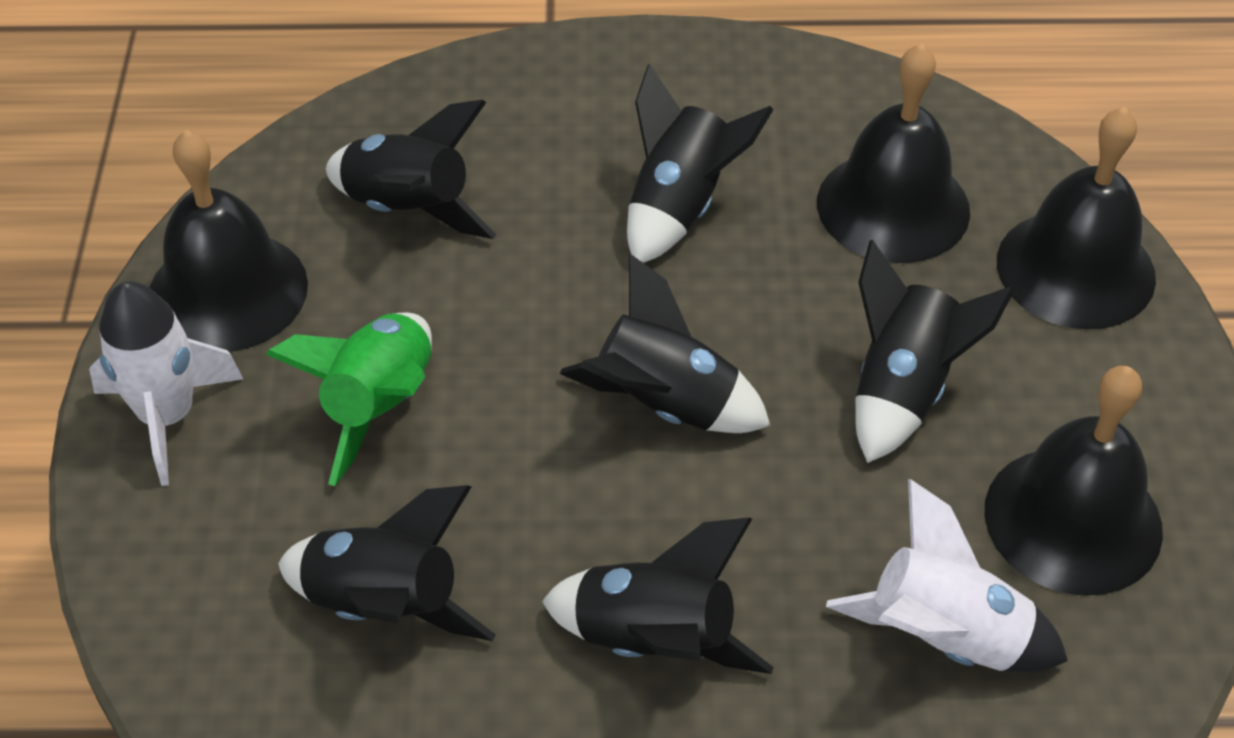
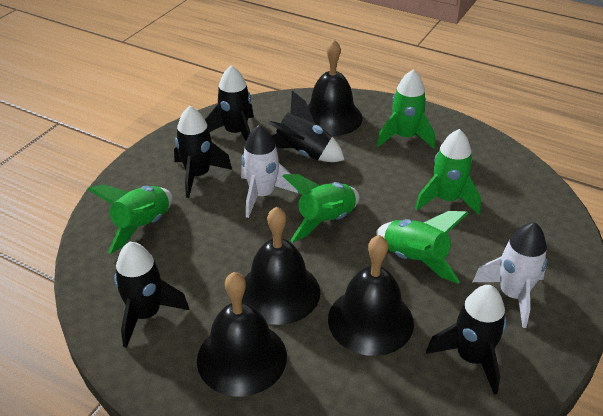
black rocket: 6 -> 5
green rocket: 1 -> 5

